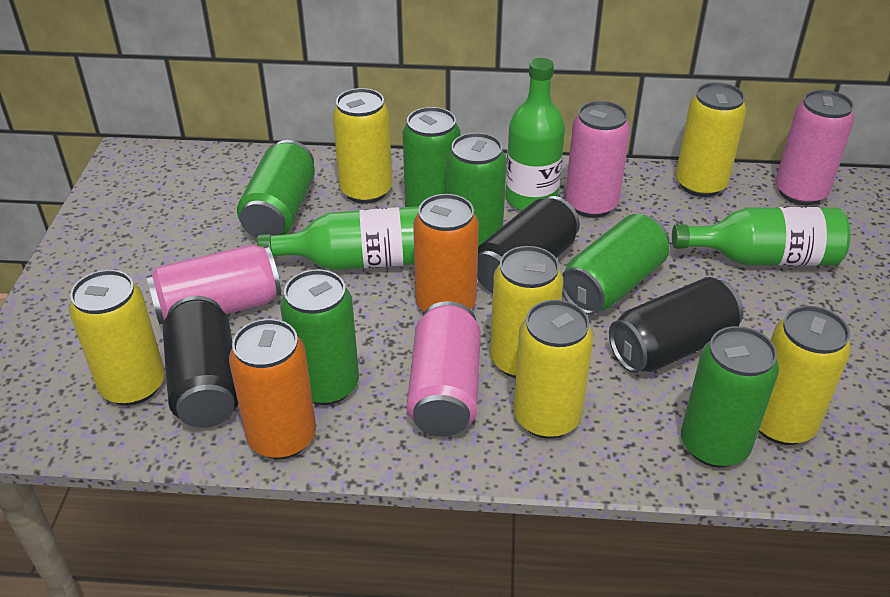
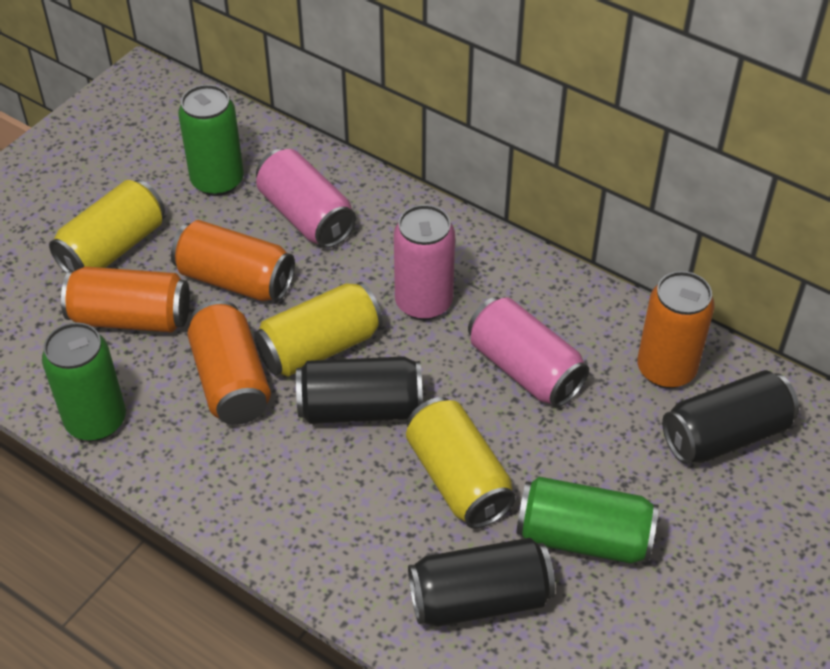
green bottle: 3 -> 0
green can: 6 -> 3
orange can: 2 -> 4
pink can: 4 -> 3
yellow can: 6 -> 3

